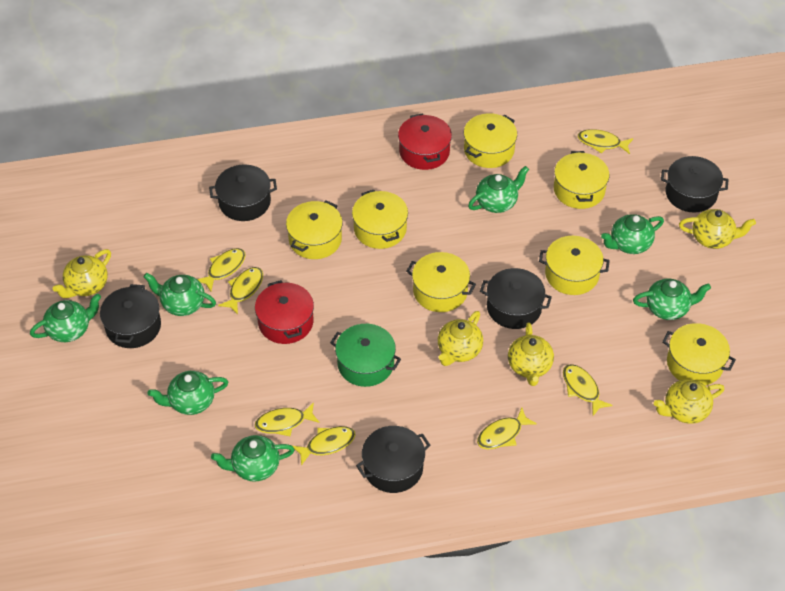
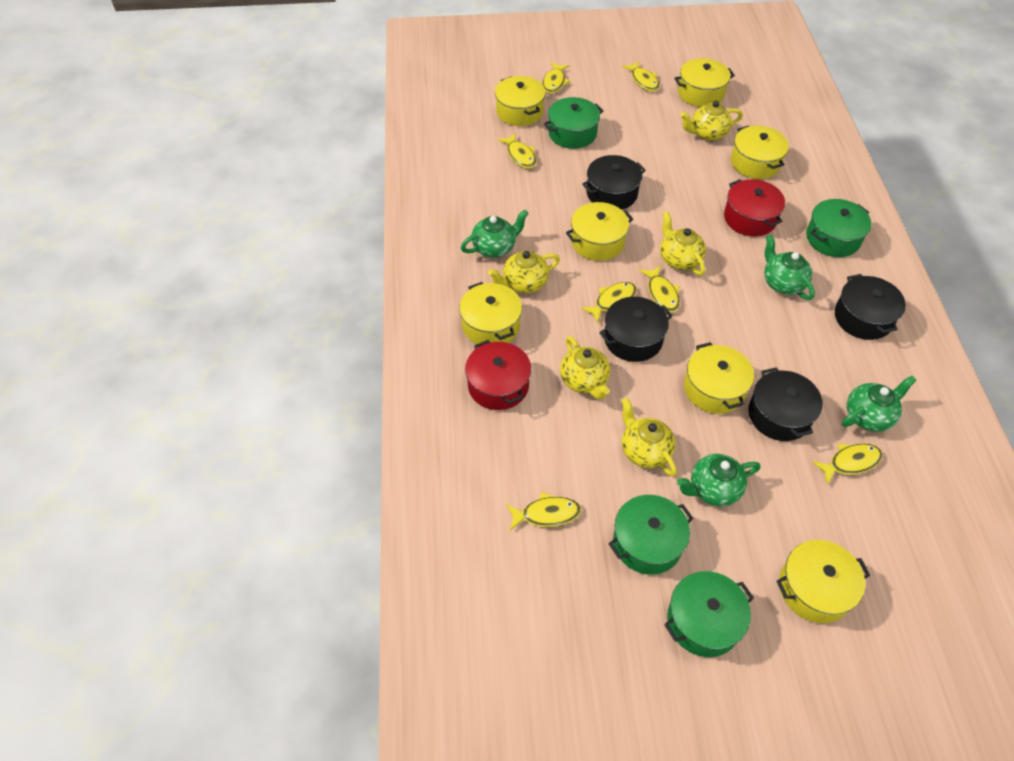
black pot: 5 -> 4
green pot: 1 -> 4
green teapot: 7 -> 4

